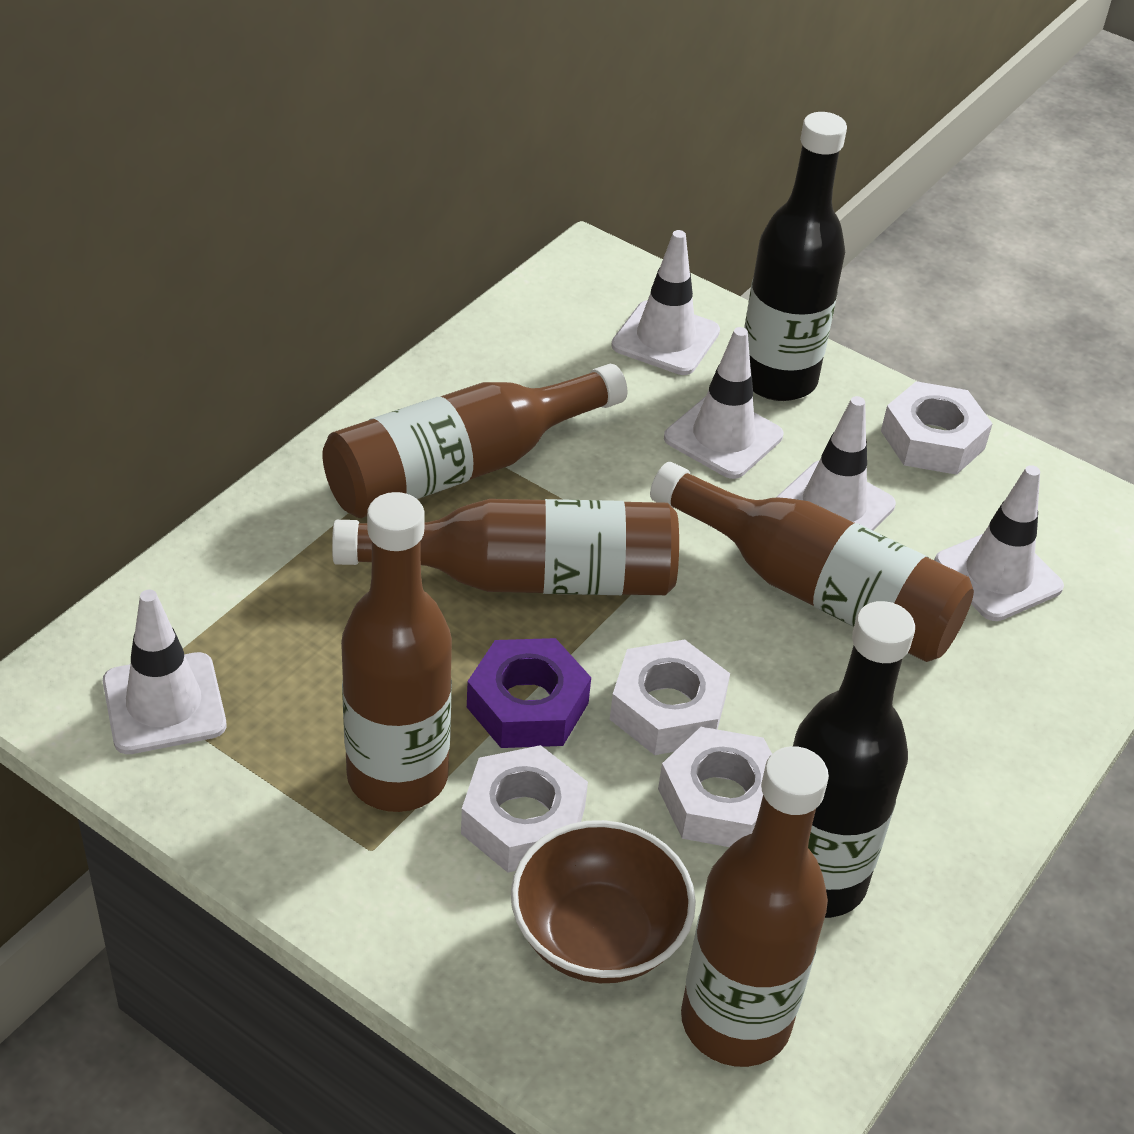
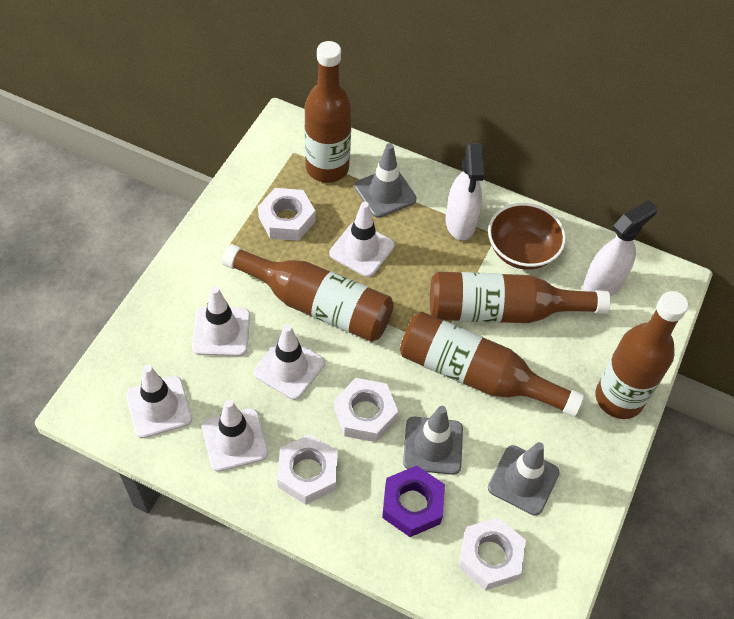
black bottle: 2 -> 0
grey traffic cone: 0 -> 3
white spray bottle: 0 -> 2

